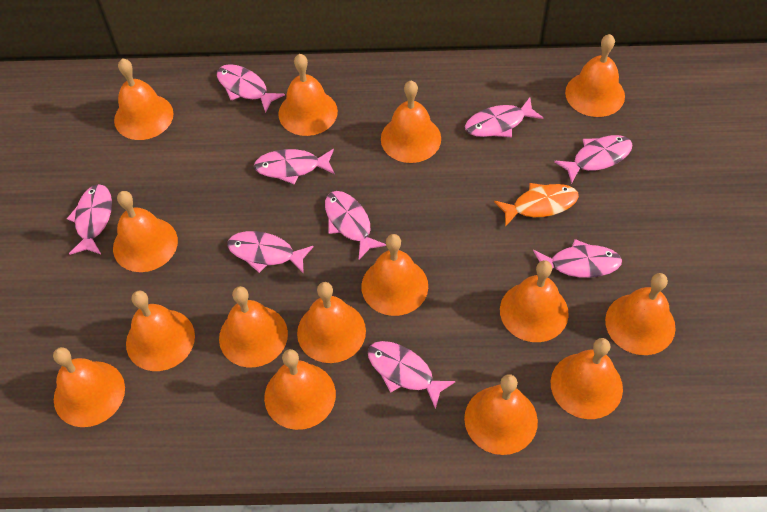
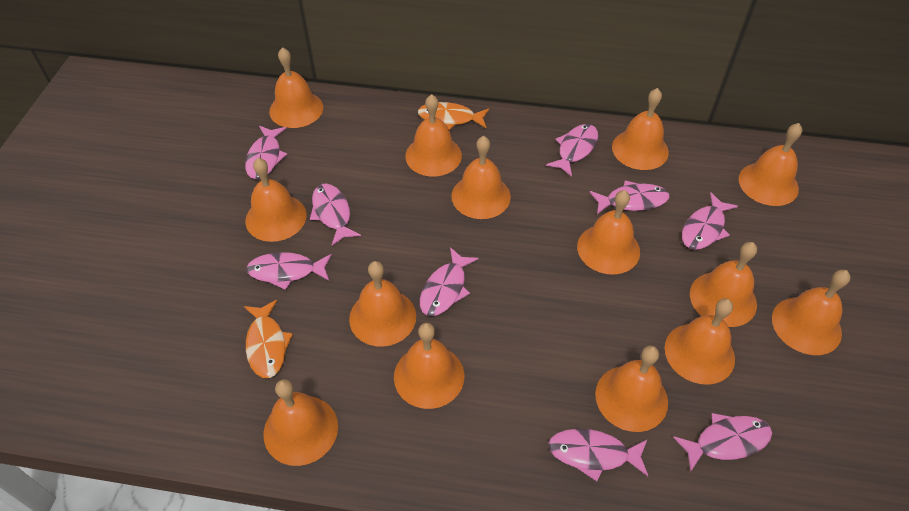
orange bell: 15 -> 14
orange fish: 1 -> 2

